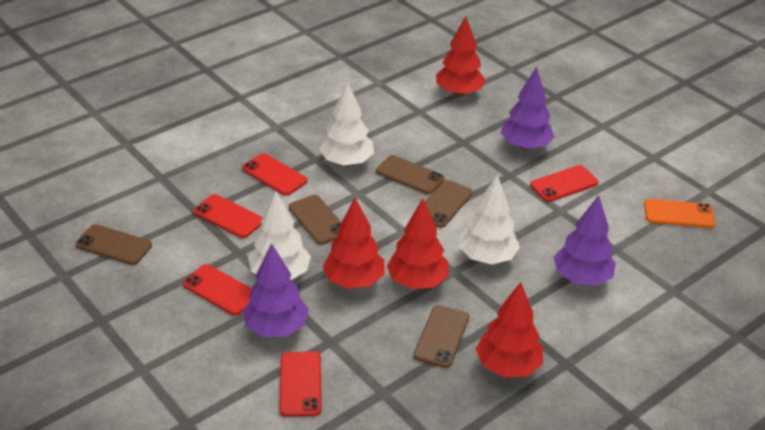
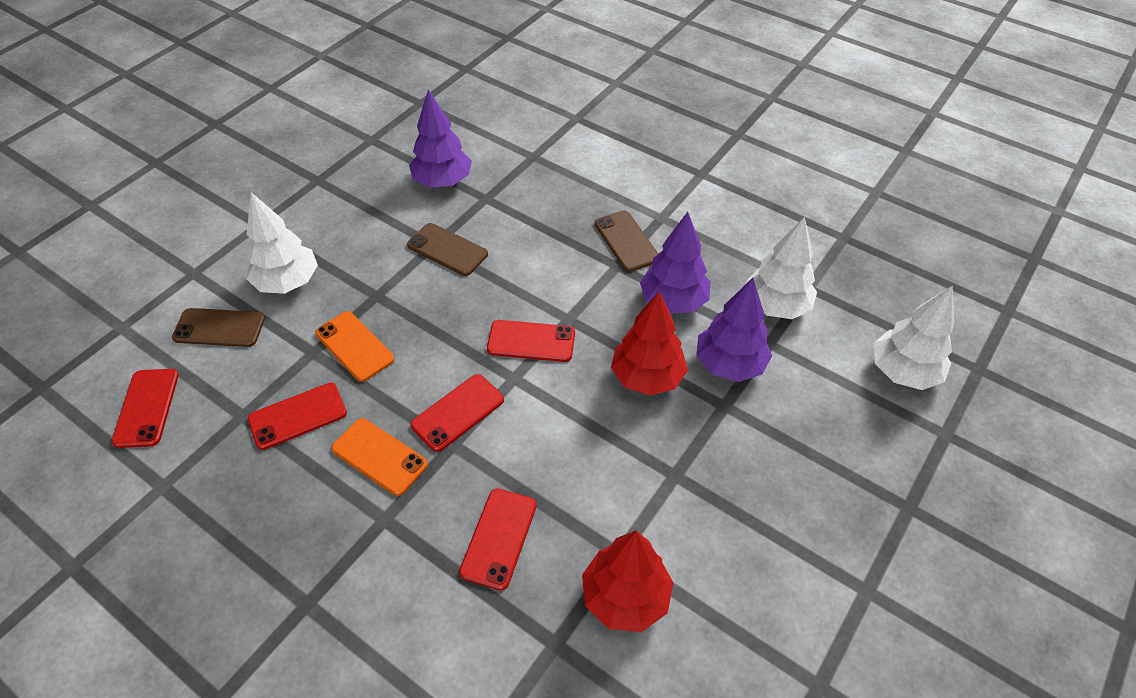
brown phone: 5 -> 3
orange phone: 1 -> 2
red tree: 4 -> 2

